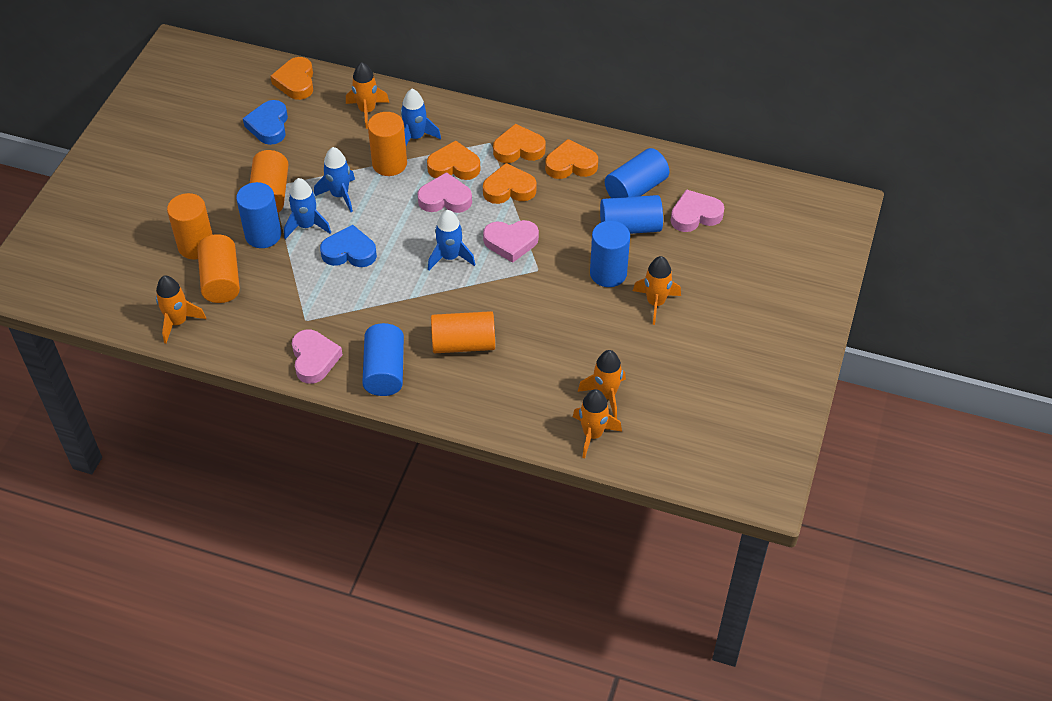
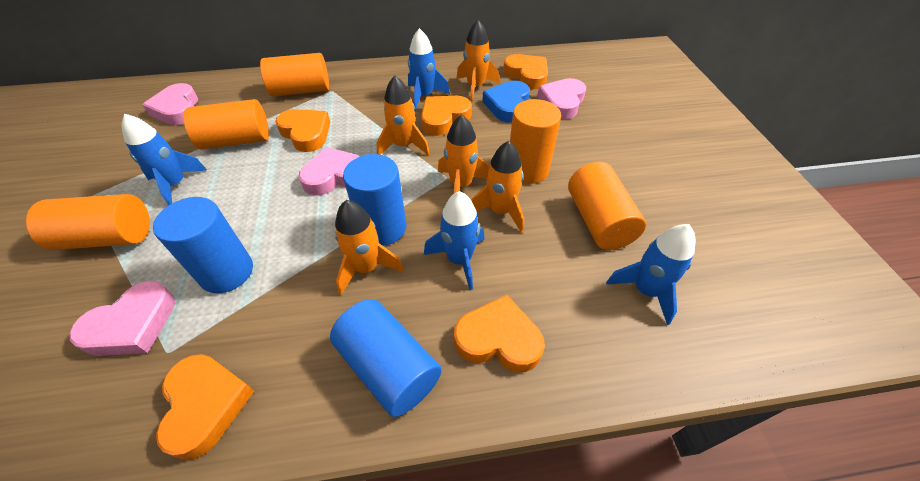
blue cylinder: 5 -> 3
blue heart: 2 -> 1

